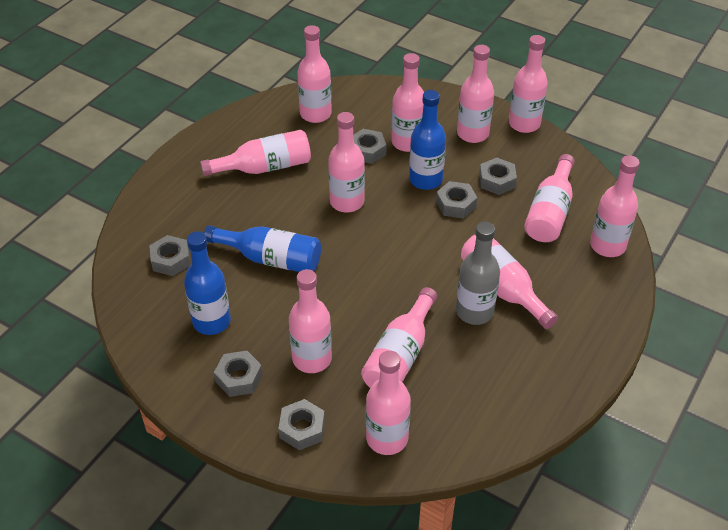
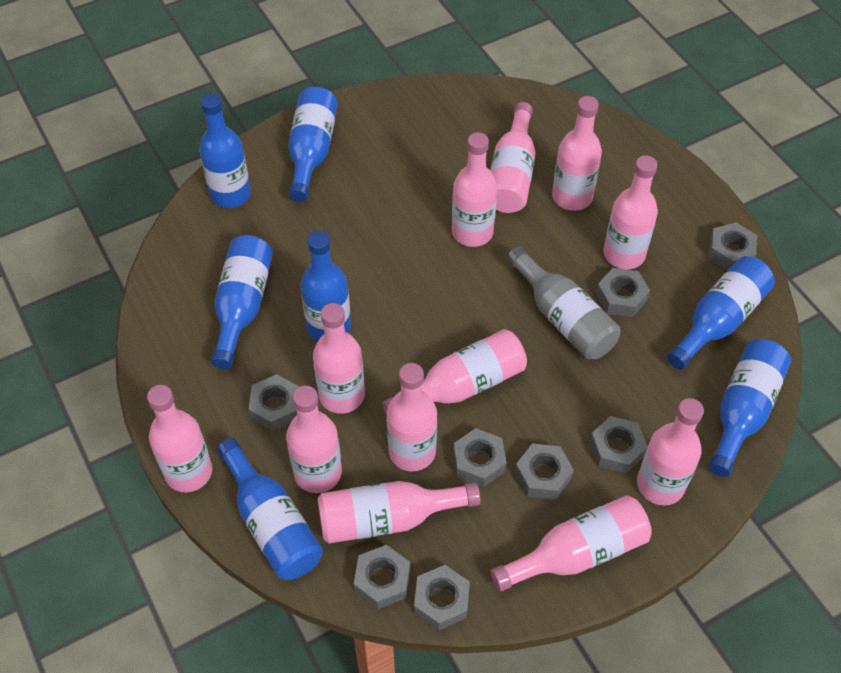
blue bottle: 3 -> 7
grey nut: 6 -> 8

